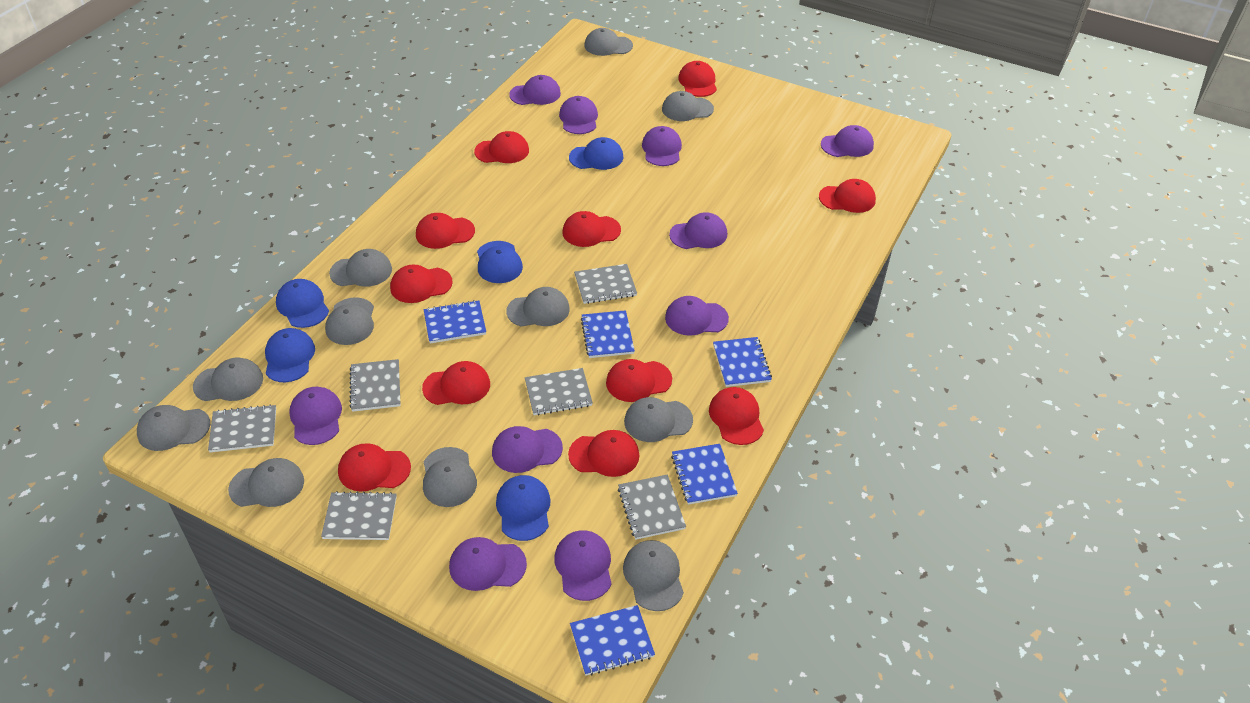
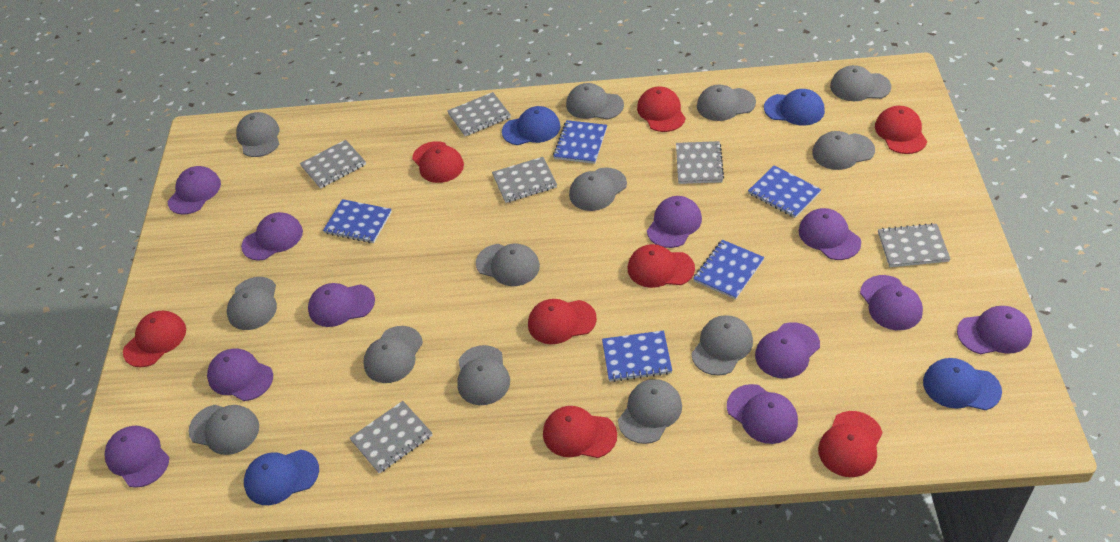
blue cap: 5 -> 4
grey cap: 11 -> 13
purple cap: 10 -> 11
red cap: 11 -> 8

